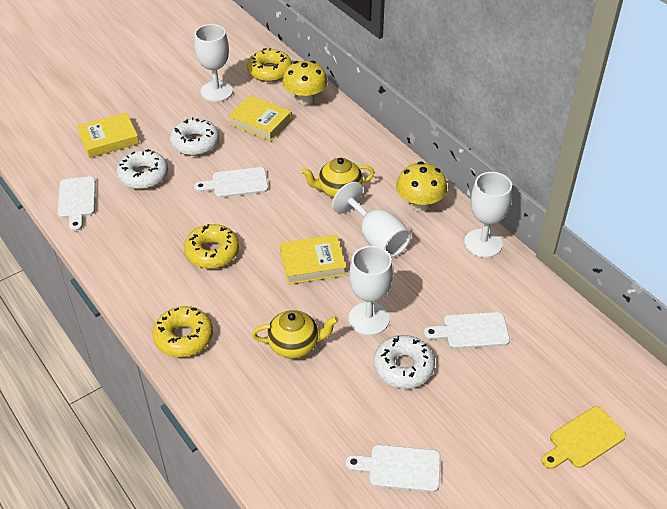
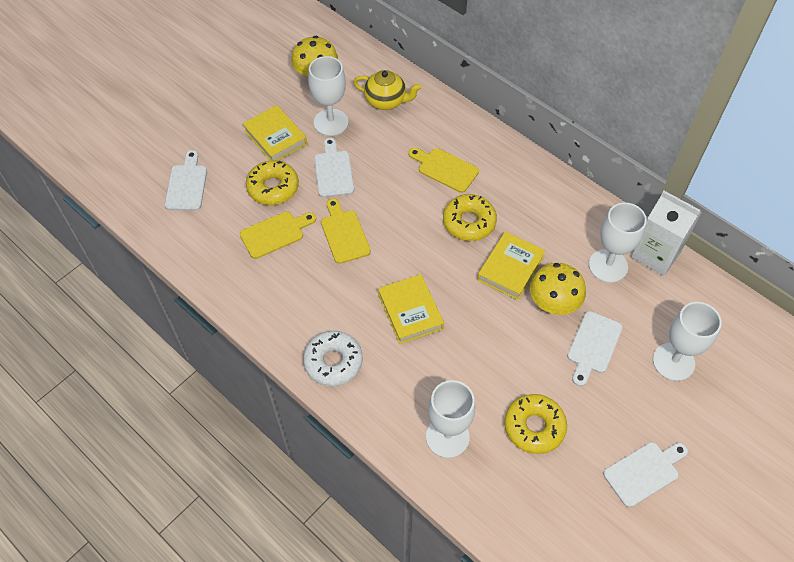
white carton: 0 -> 1
white donut: 3 -> 1
yellow cutting board: 1 -> 3
yellow teapot: 2 -> 1

